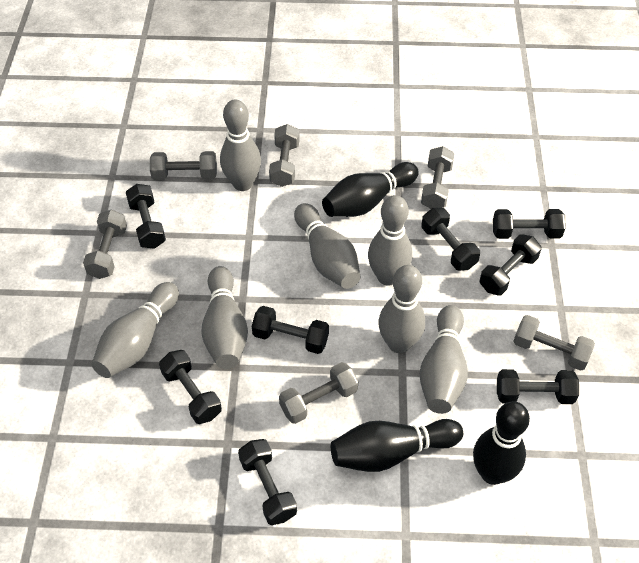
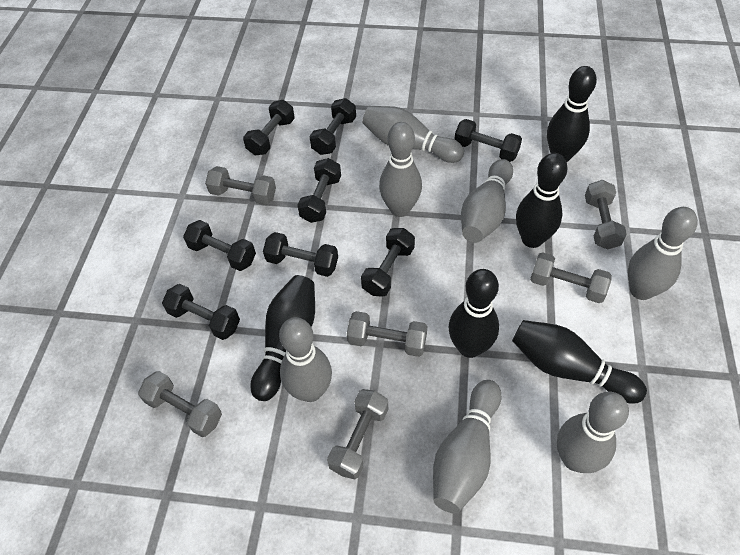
black bowling pin: 3 -> 5

